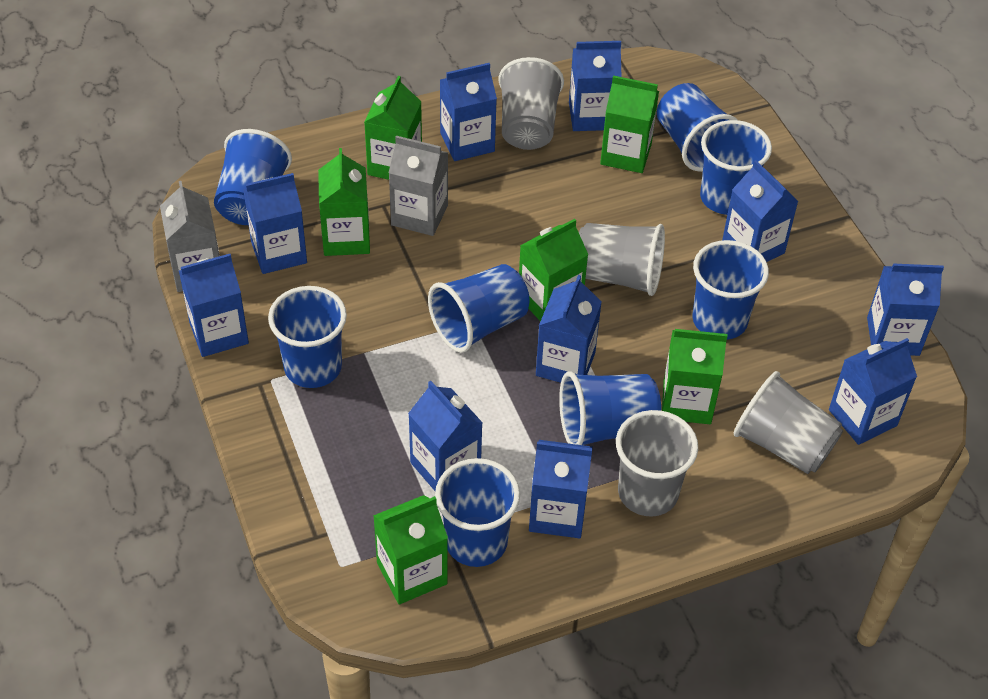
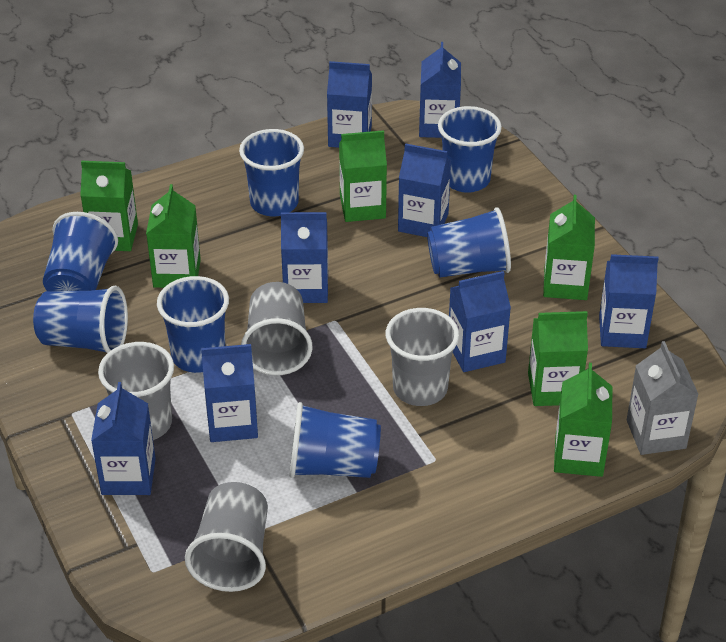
blue carton: 10 -> 8
blue cup: 8 -> 7
grey carton: 2 -> 1

